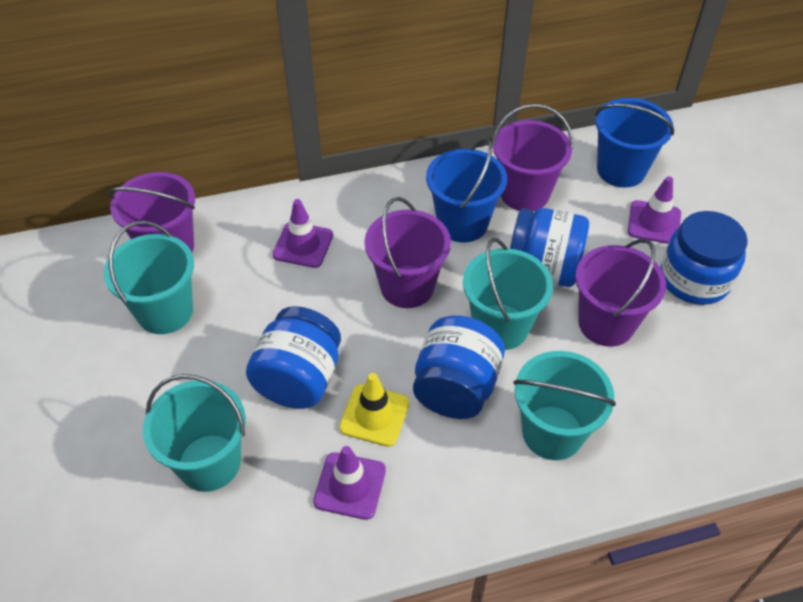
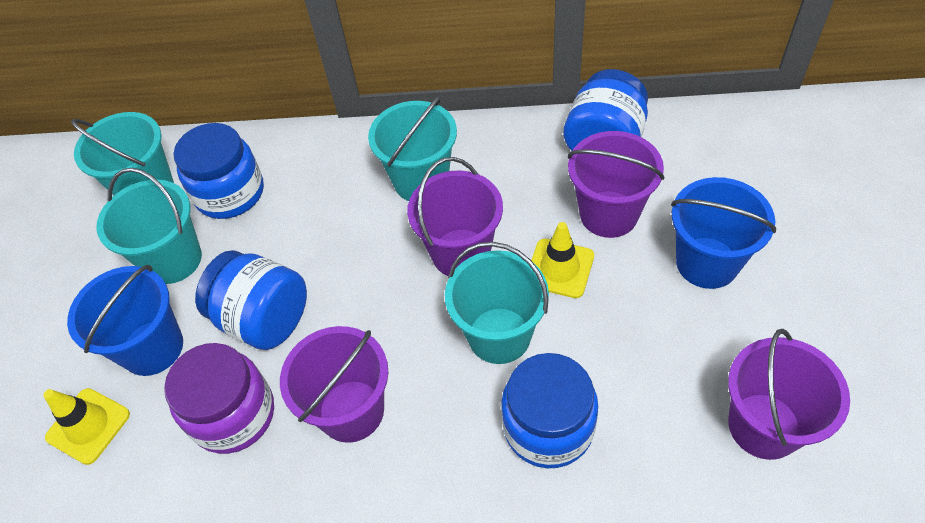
purple jar: 0 -> 1
purple traffic cone: 3 -> 0
yellow traffic cone: 1 -> 2

